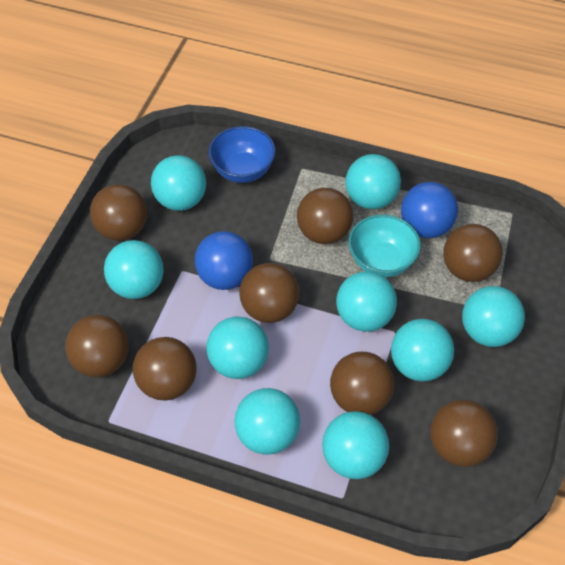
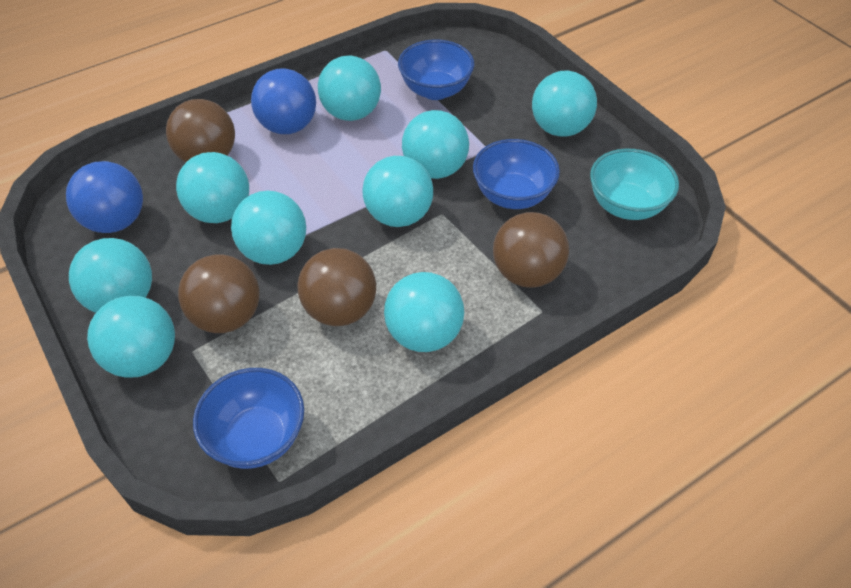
blue bowl: 1 -> 3
brown ball: 8 -> 4

